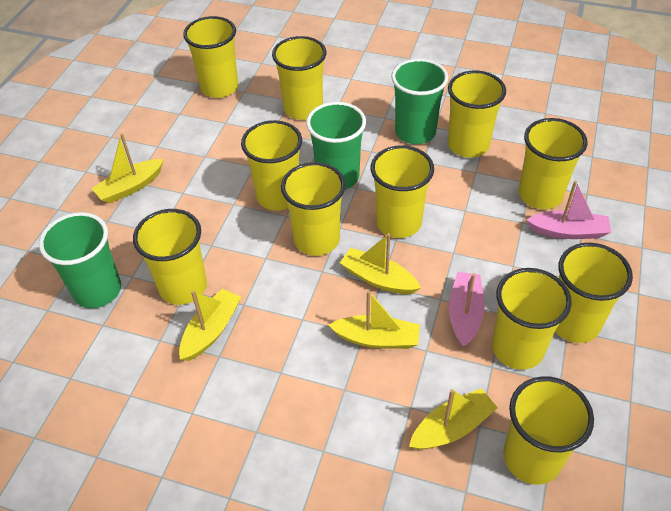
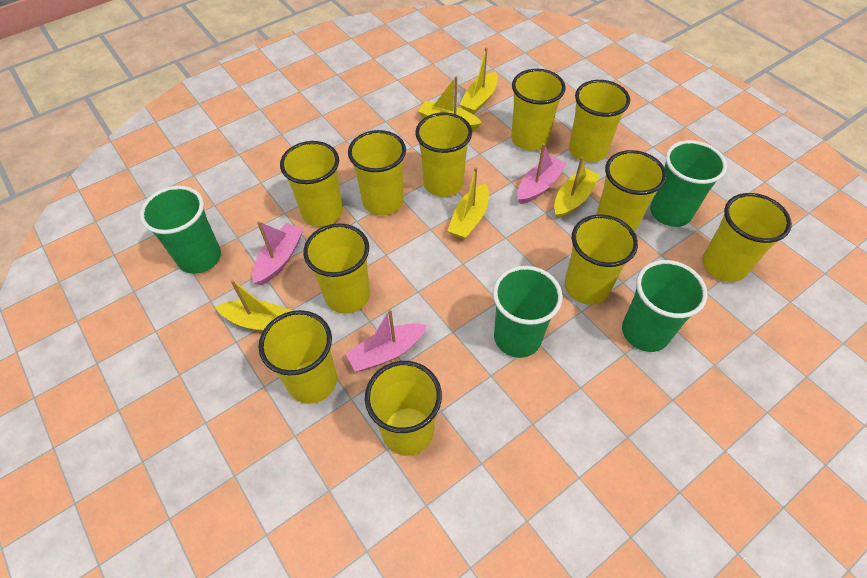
green cup: 3 -> 4
pink boat: 2 -> 3

